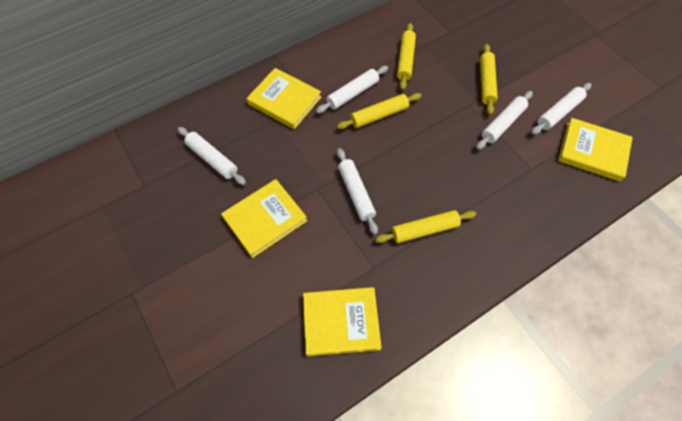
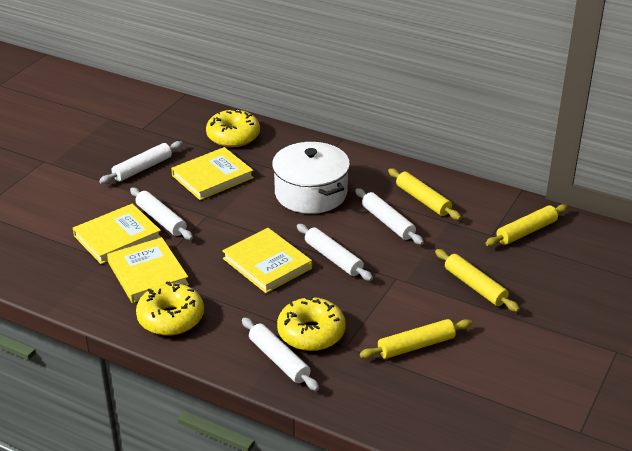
white pot: 0 -> 1
yellow donut: 0 -> 3

